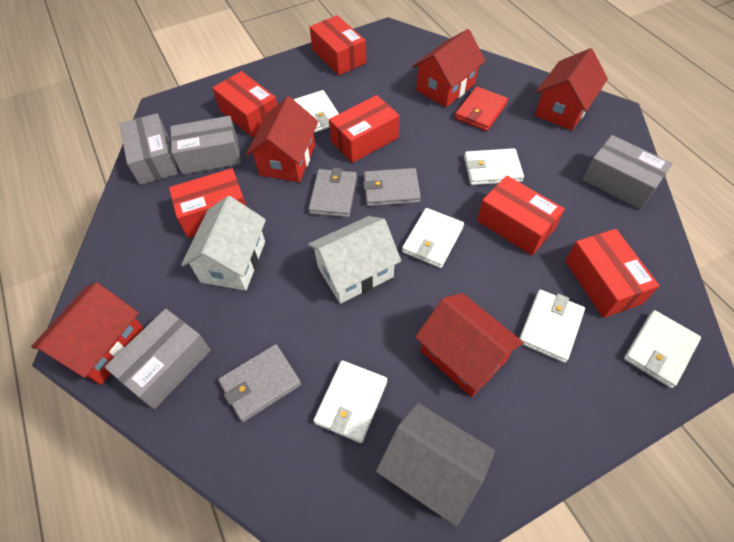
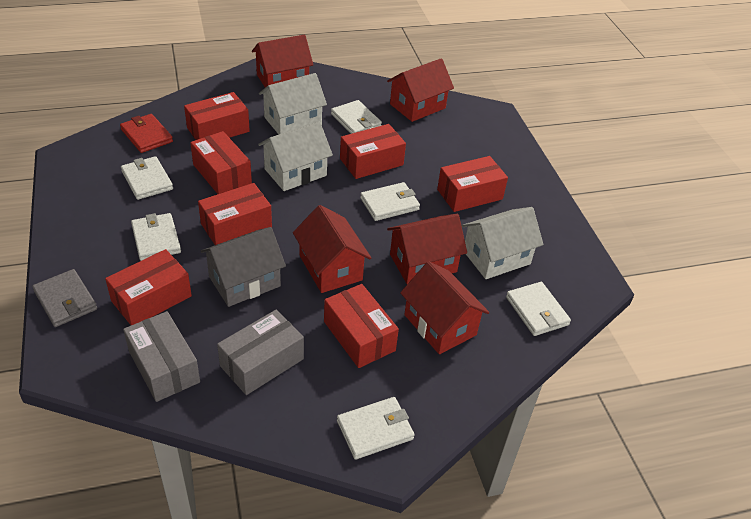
grey box: 4 -> 2
grey wallet: 3 -> 1
red box: 6 -> 7
white house: 2 -> 3

